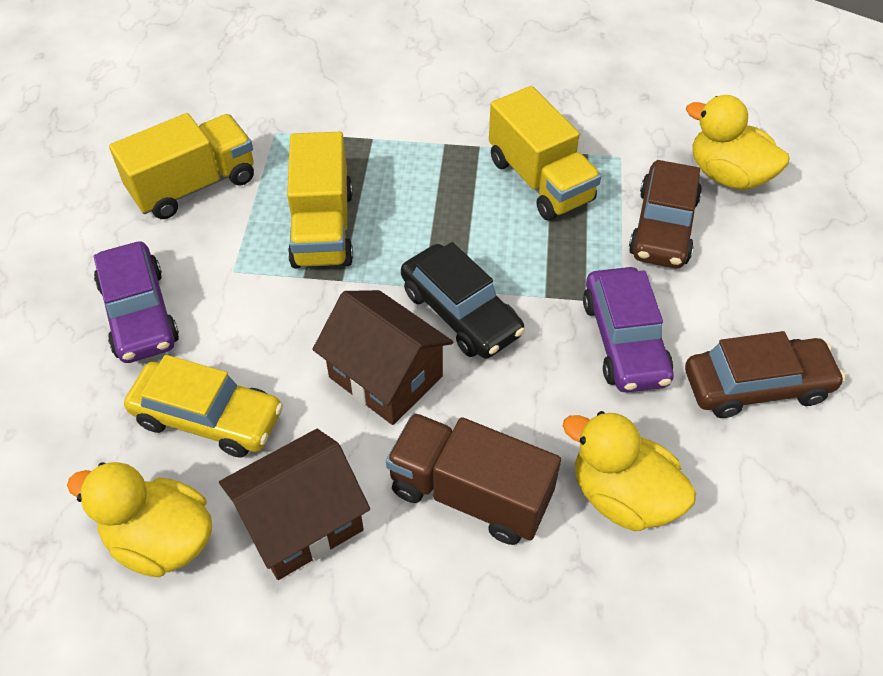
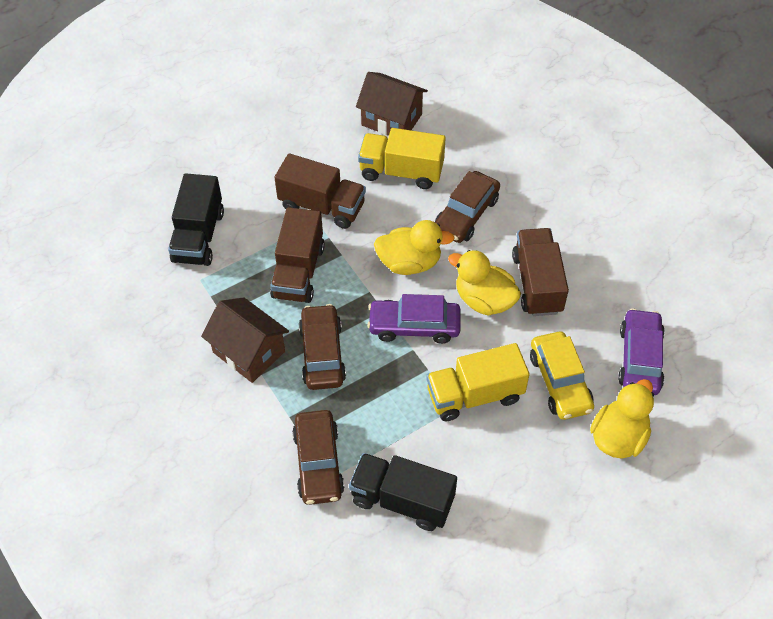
black car: 1 -> 0
black truck: 0 -> 2
brown car: 2 -> 3
brown truck: 1 -> 3
yellow truck: 3 -> 2

